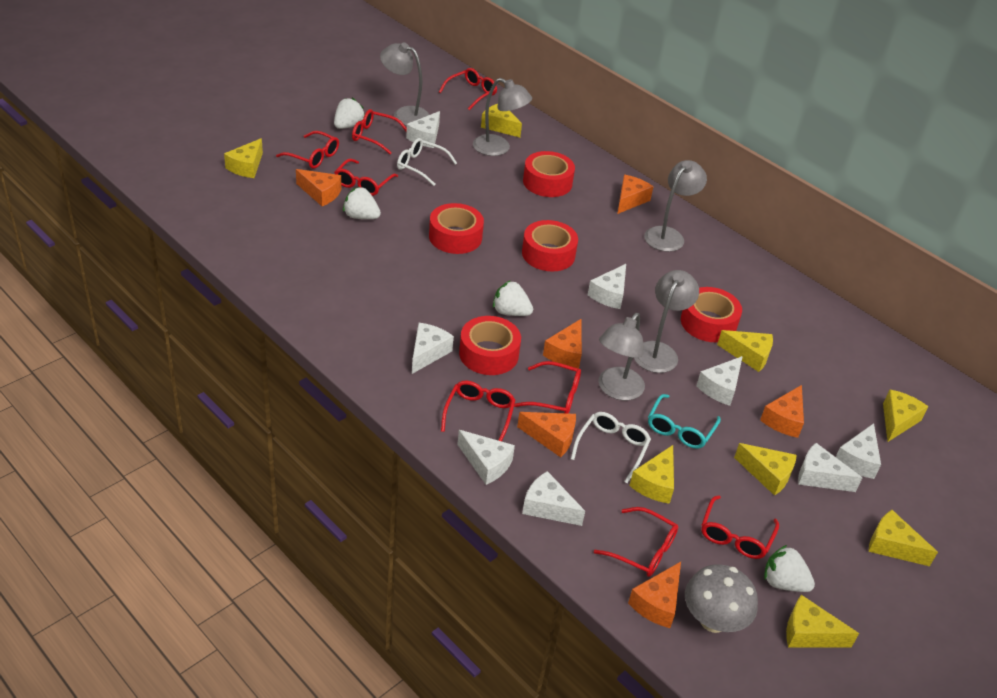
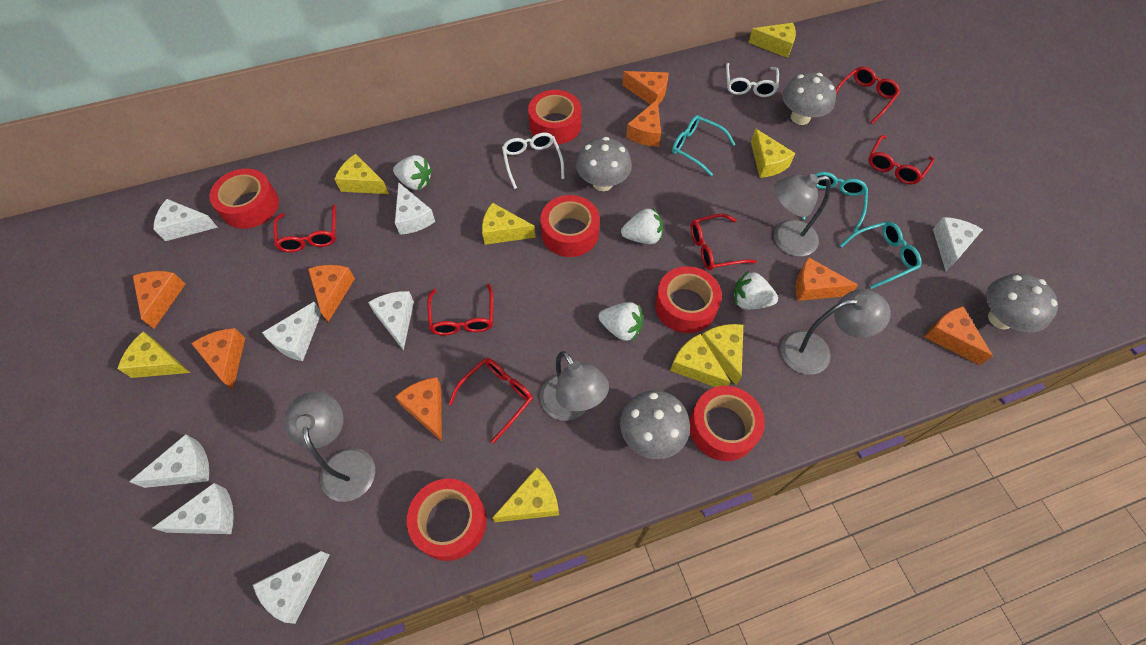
grey lamp: 5 -> 4
grey mushroom: 1 -> 4
orange cheese: 6 -> 8
red glasses: 8 -> 6
red tape: 5 -> 6
turquoise glasses: 1 -> 3

